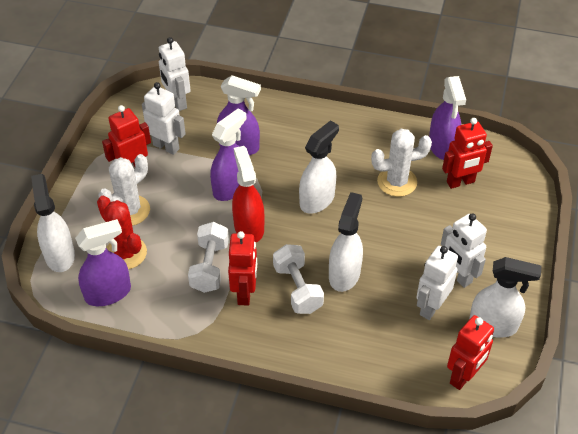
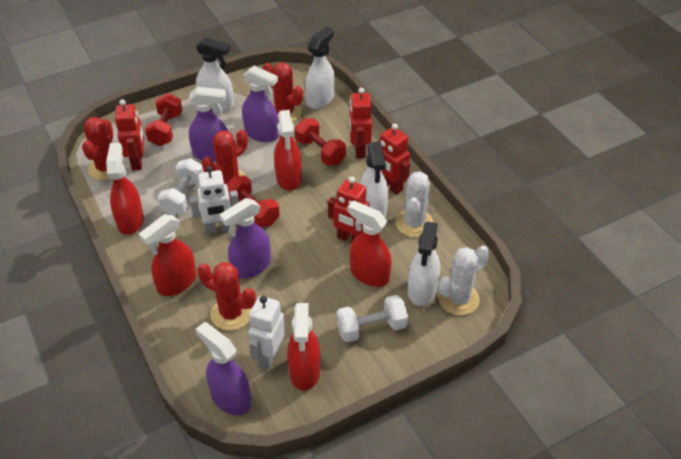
red cactus: 1 -> 4
red dumbbell: 0 -> 3
red spray bottle: 1 -> 5
white robot: 4 -> 2

